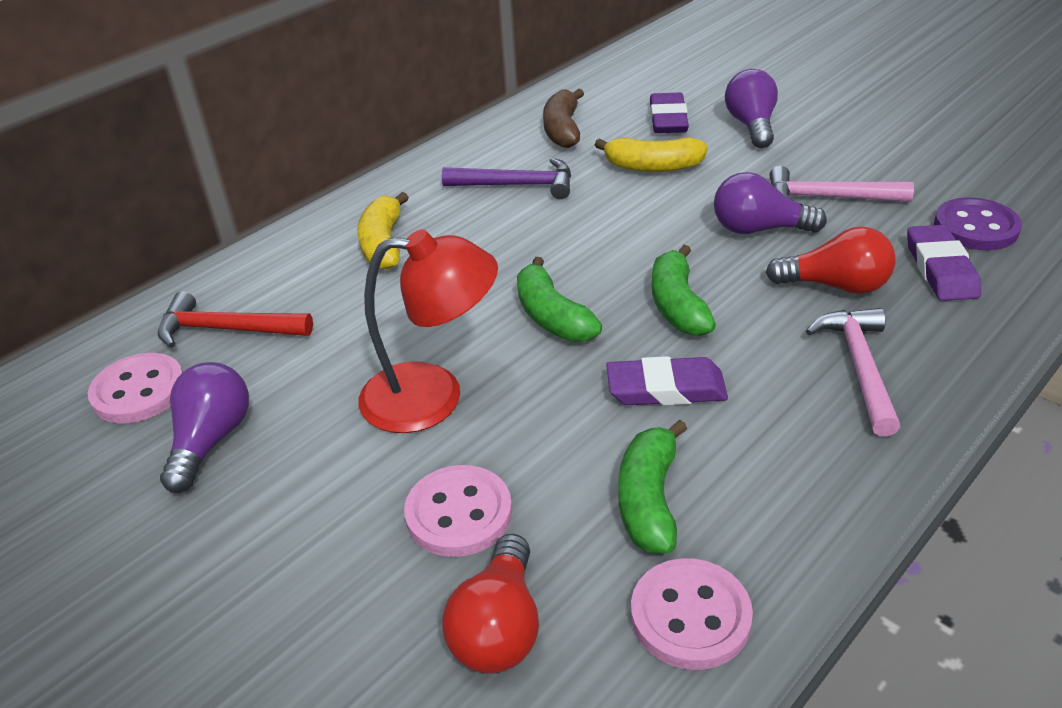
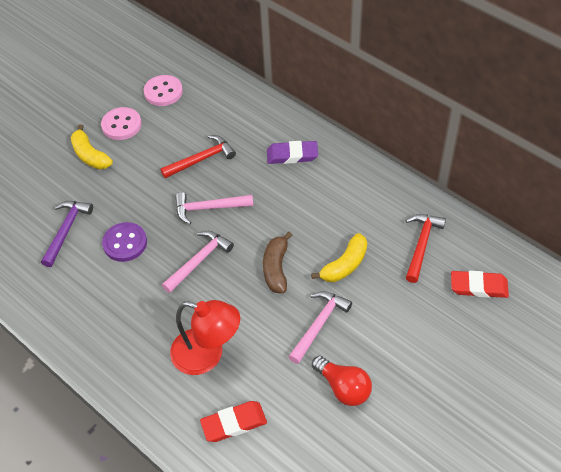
green banana: 3 -> 0
pink button: 3 -> 2
pink hammer: 2 -> 3
purple eraser: 3 -> 1
purple light bulb: 3 -> 0
red eraser: 0 -> 2
red hammer: 1 -> 2
red light bulb: 2 -> 1

